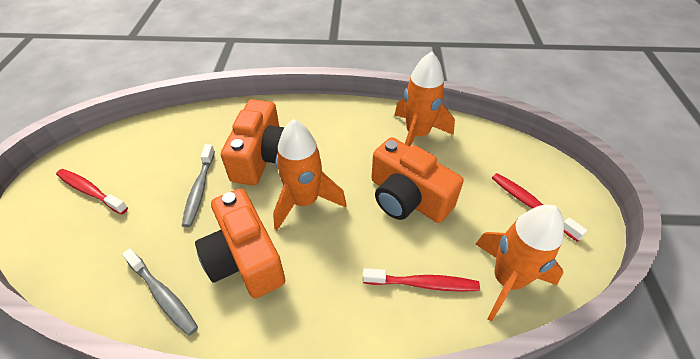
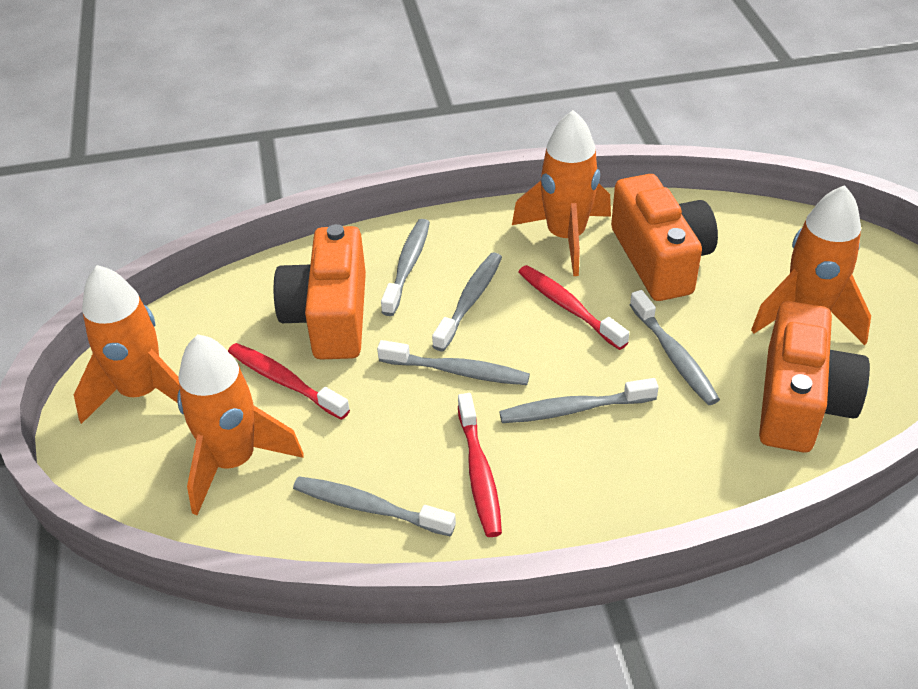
grey toothbrush: 2 -> 6
orange rocket: 3 -> 4

